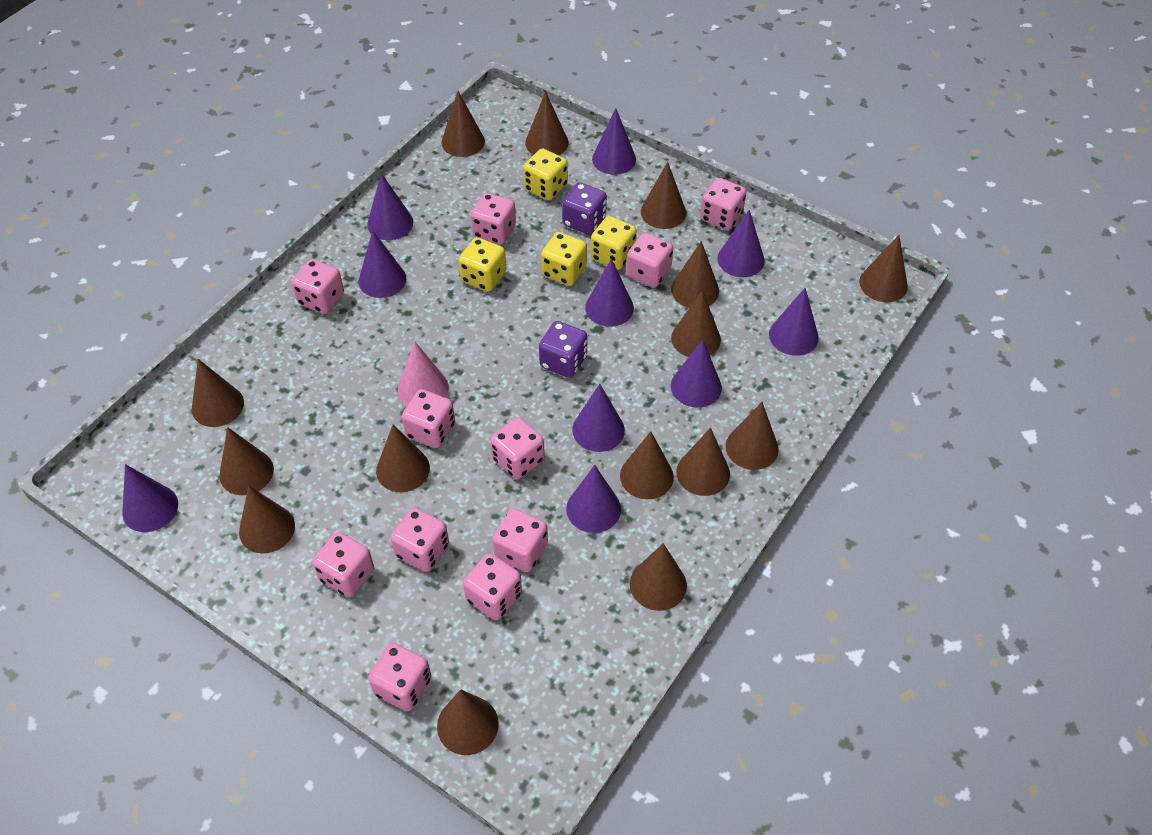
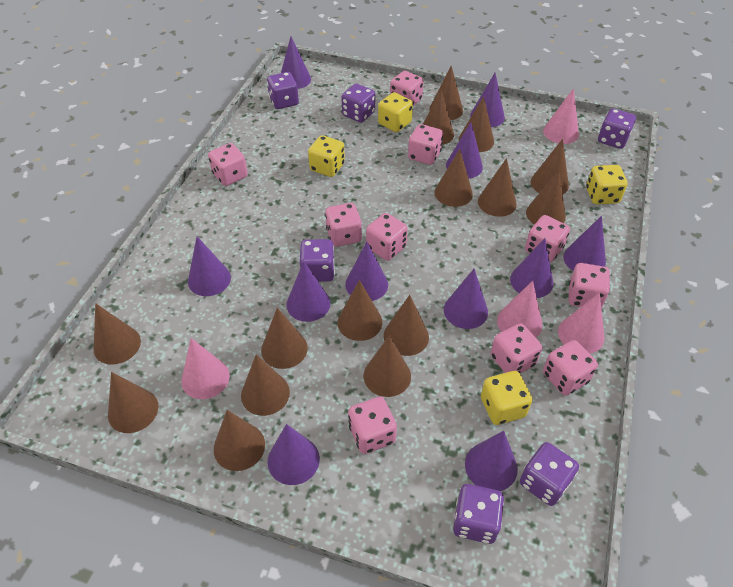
pink cone: 1 -> 4
pink dice: 11 -> 10
purple cone: 10 -> 11
purple dice: 2 -> 6

